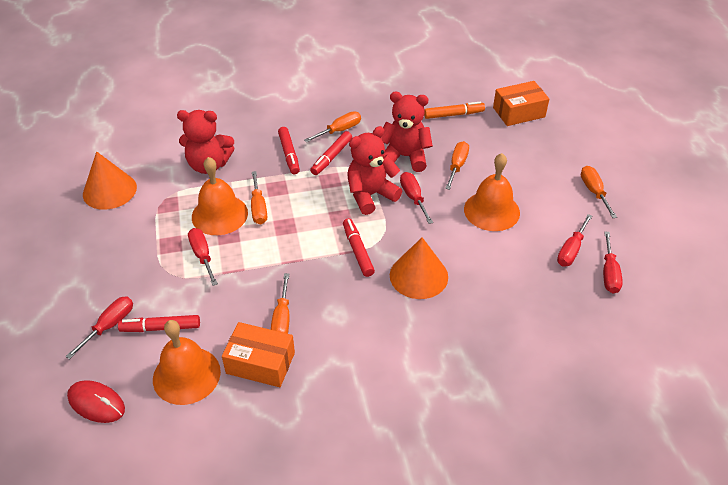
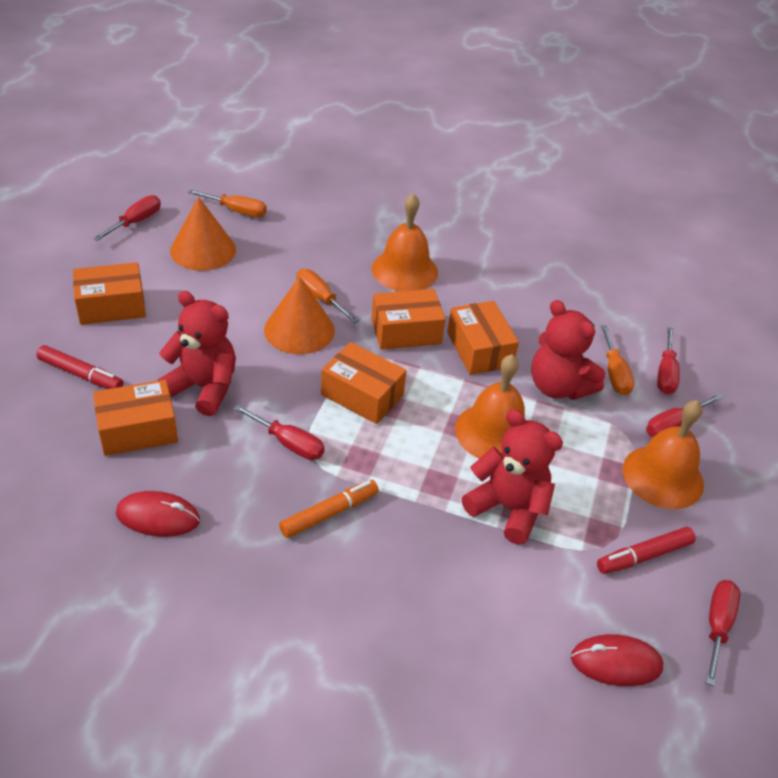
orange box: 2 -> 5
orange screwdriver: 5 -> 3
red marker: 4 -> 2
red mouse: 1 -> 2

